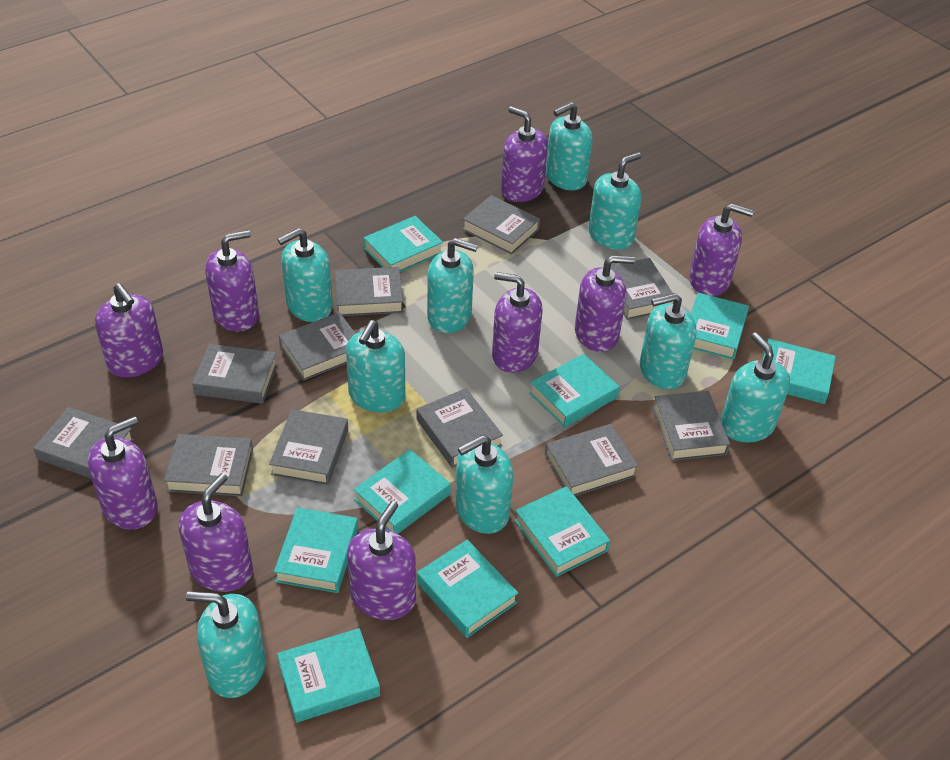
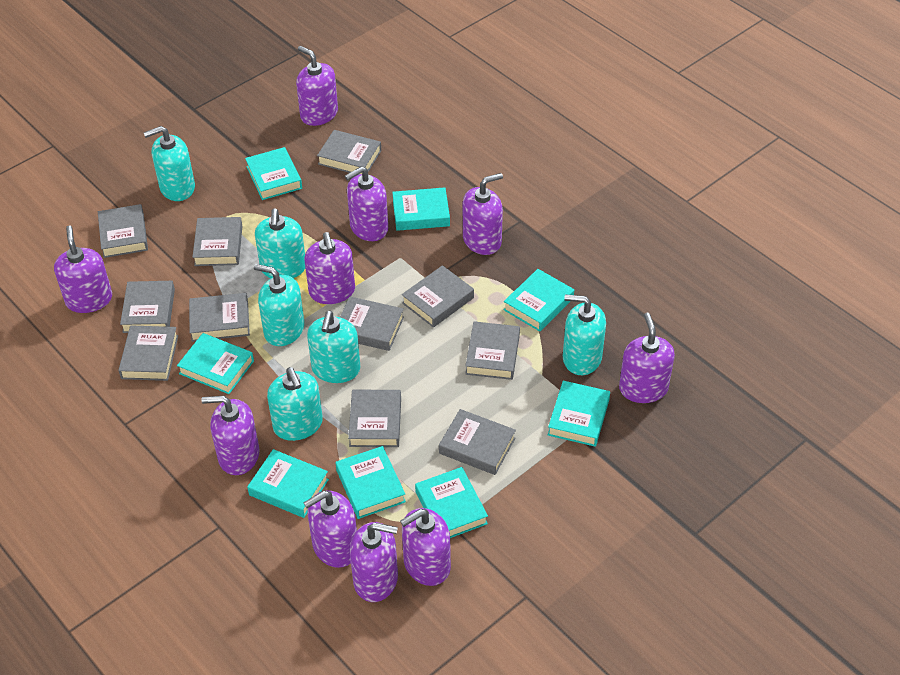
purple soap dispenser: 9 -> 10
turquoise book: 9 -> 8
turquoise soap dispenser: 9 -> 6

